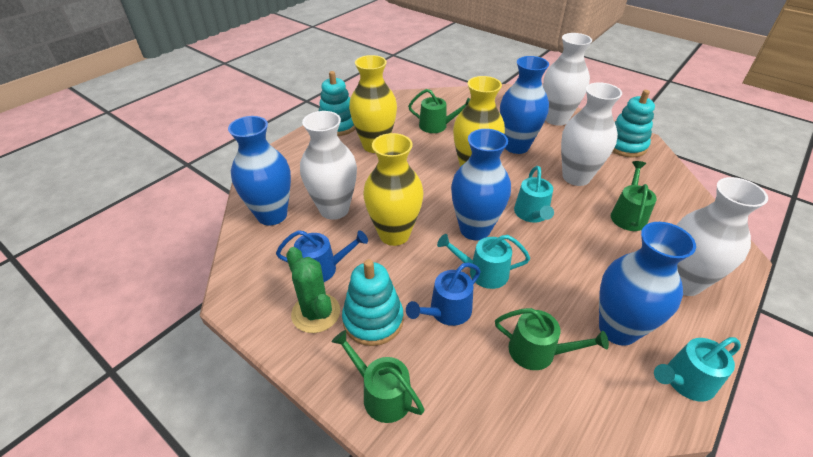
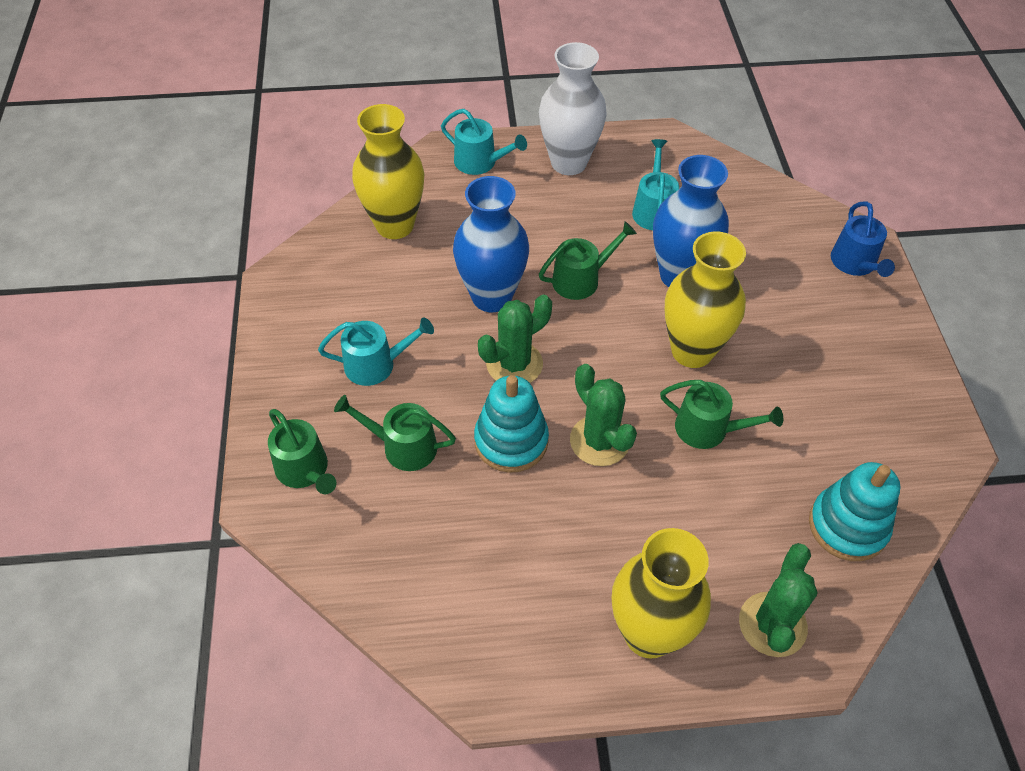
blue vase: 4 -> 2
blue watering can: 2 -> 1
green cactus: 1 -> 3
turquoise stacking toy: 3 -> 2
white vase: 4 -> 1

